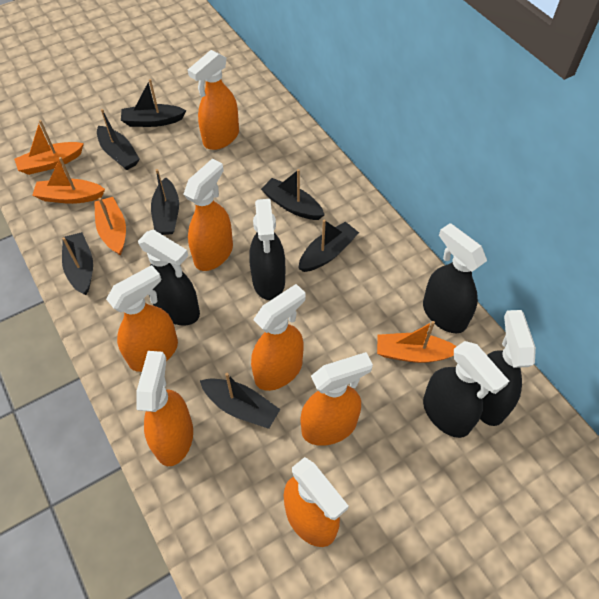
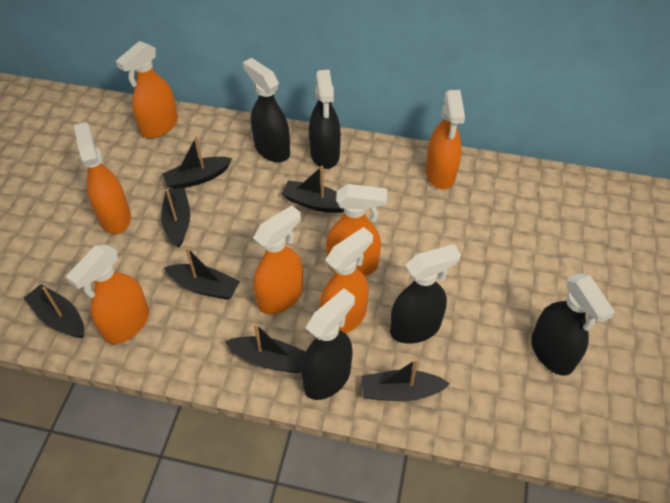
orange boat: 4 -> 0

